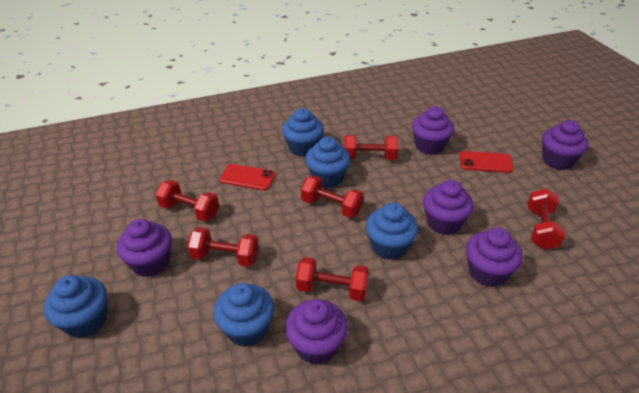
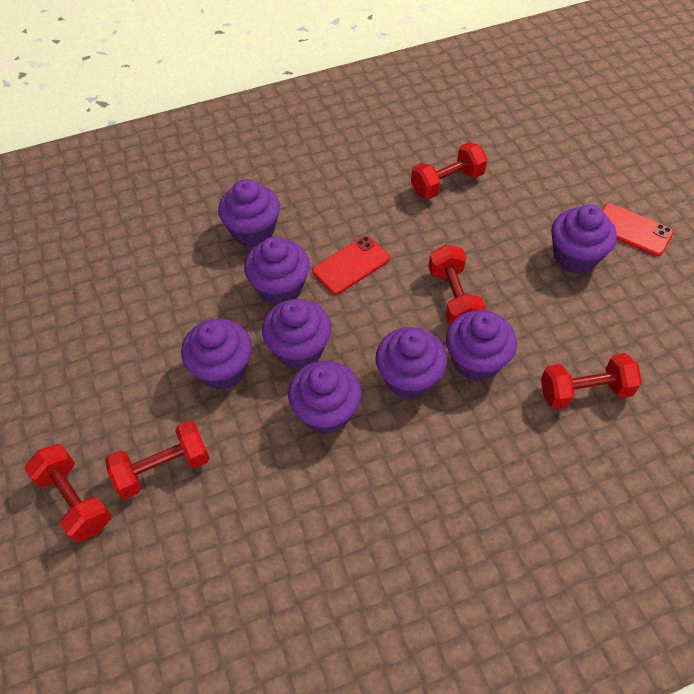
blue cupcake: 5 -> 0
purple cupcake: 6 -> 8
red dumbbell: 6 -> 5

